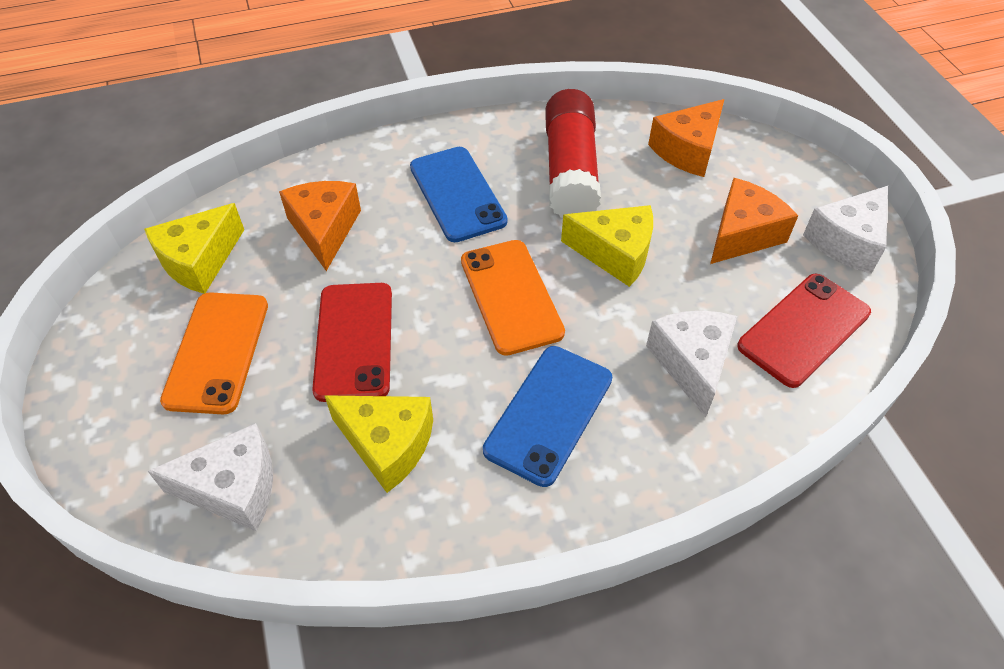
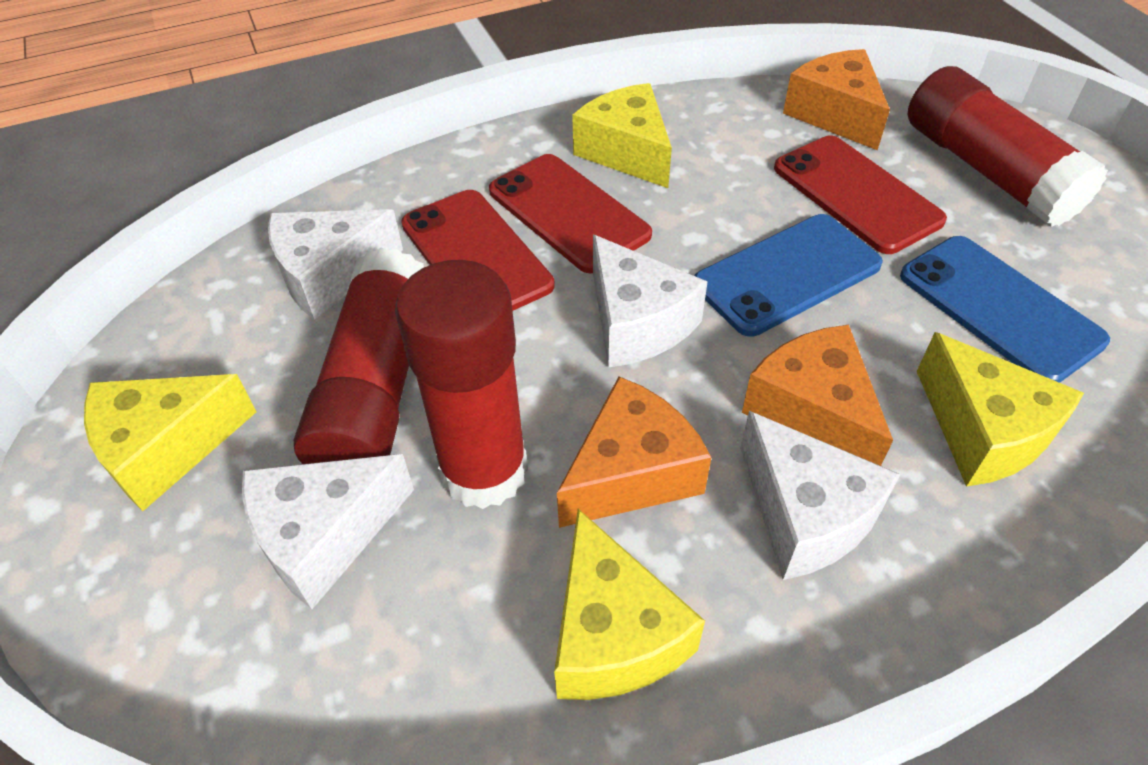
orange phone: 2 -> 0
red glue stick: 1 -> 3
red phone: 2 -> 3
white cheese: 3 -> 4
yellow cheese: 3 -> 4

